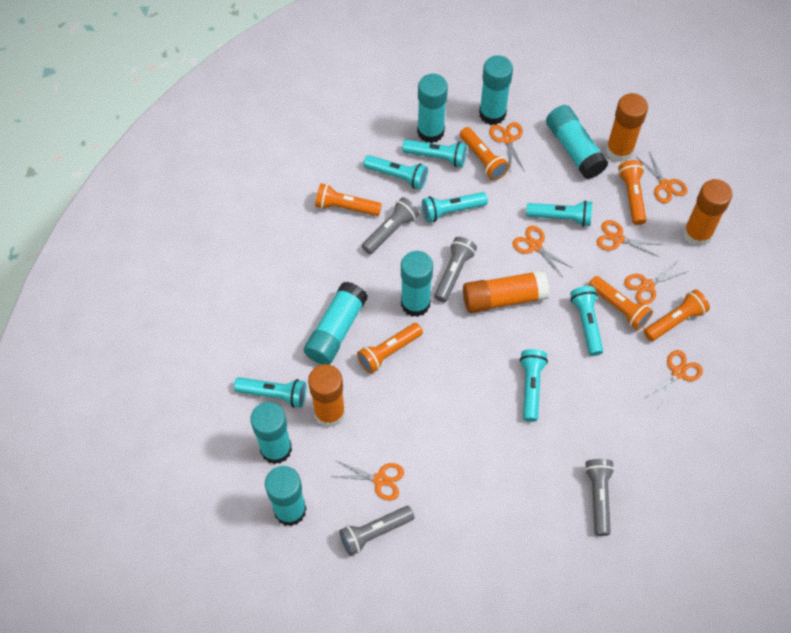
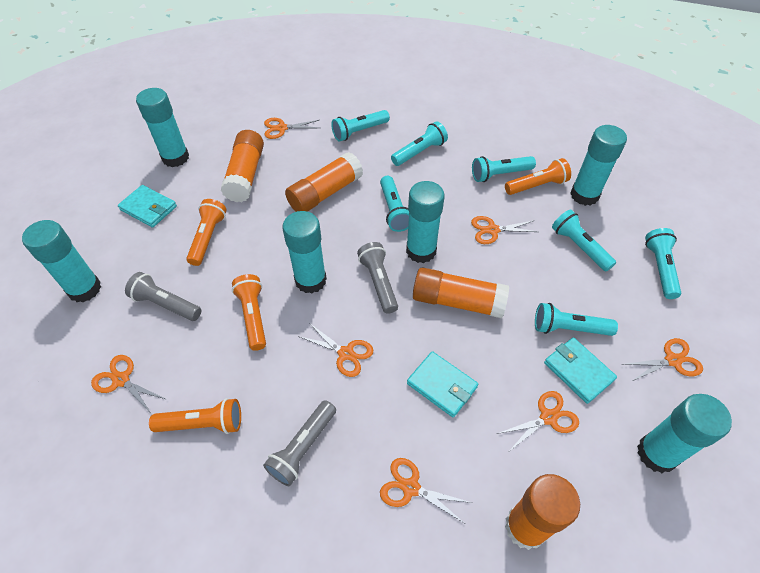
grey flashlight: 4 -> 3
orange flashlight: 6 -> 4
turquoise glue stick: 7 -> 6
turquoise wallet: 0 -> 3

